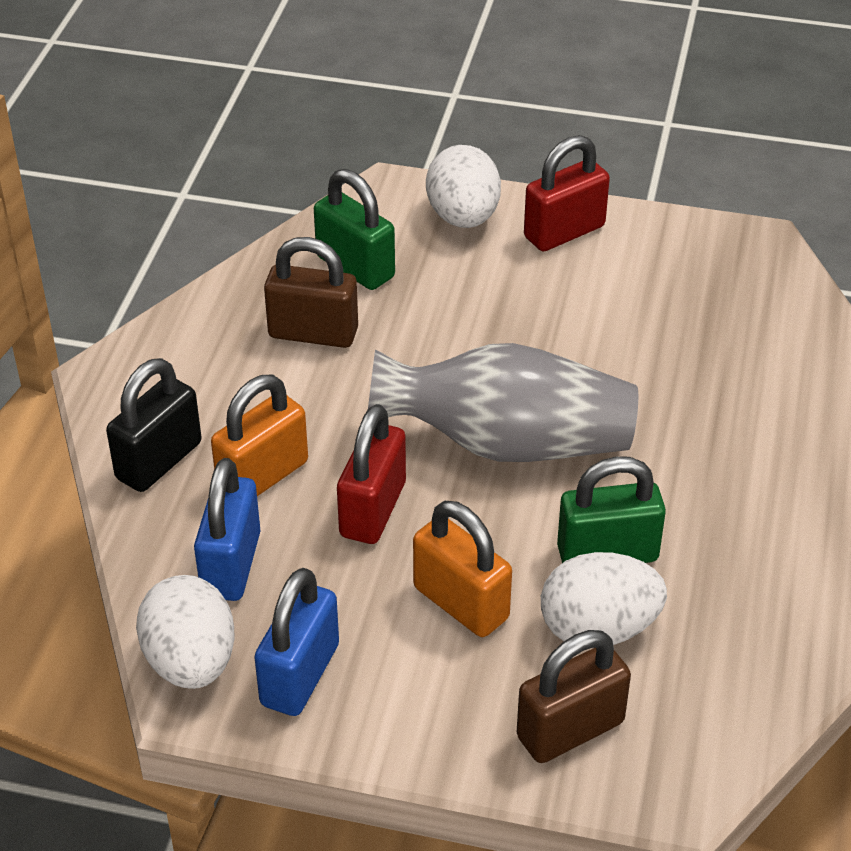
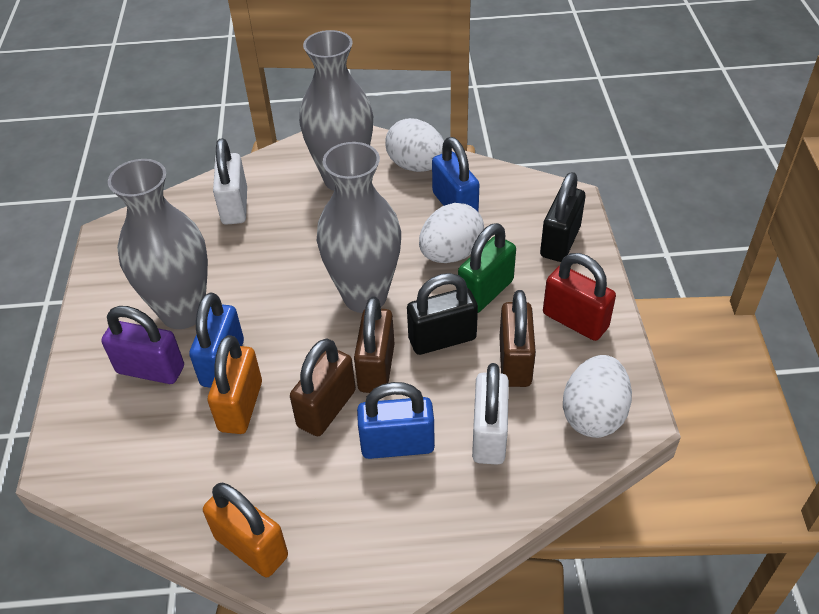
black padlock: 1 -> 2
blue padlock: 2 -> 3
brown padlock: 2 -> 3
green padlock: 2 -> 1
grey vase: 1 -> 3
purple padlock: 0 -> 1
red padlock: 2 -> 1
white padlock: 0 -> 2

